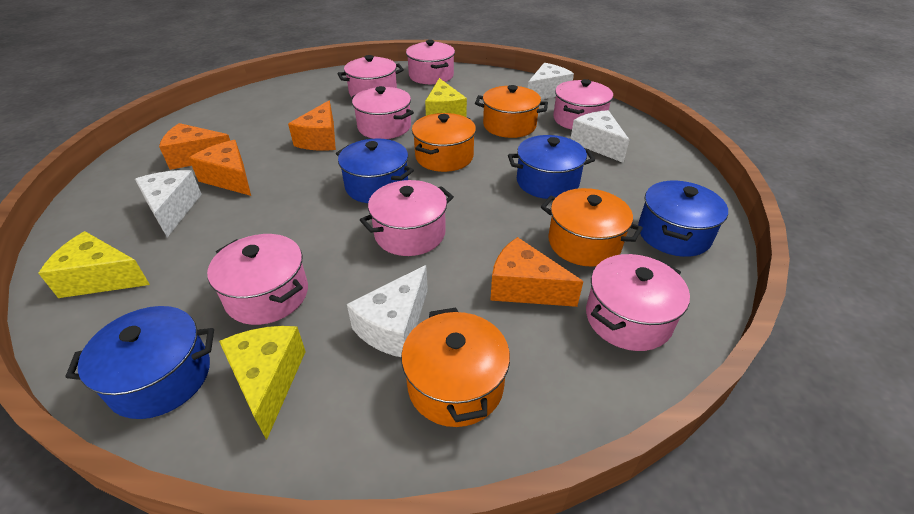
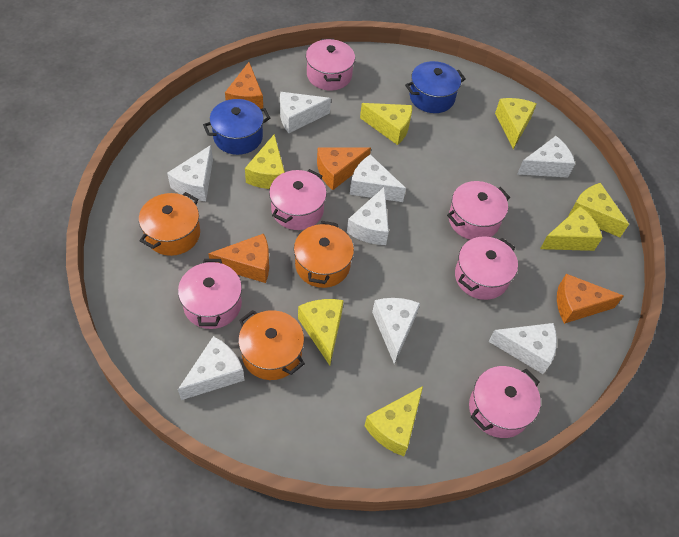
blue pot: 4 -> 2
orange pot: 4 -> 3
pink pot: 7 -> 6
white cheese: 4 -> 8
yellow cheese: 3 -> 7

